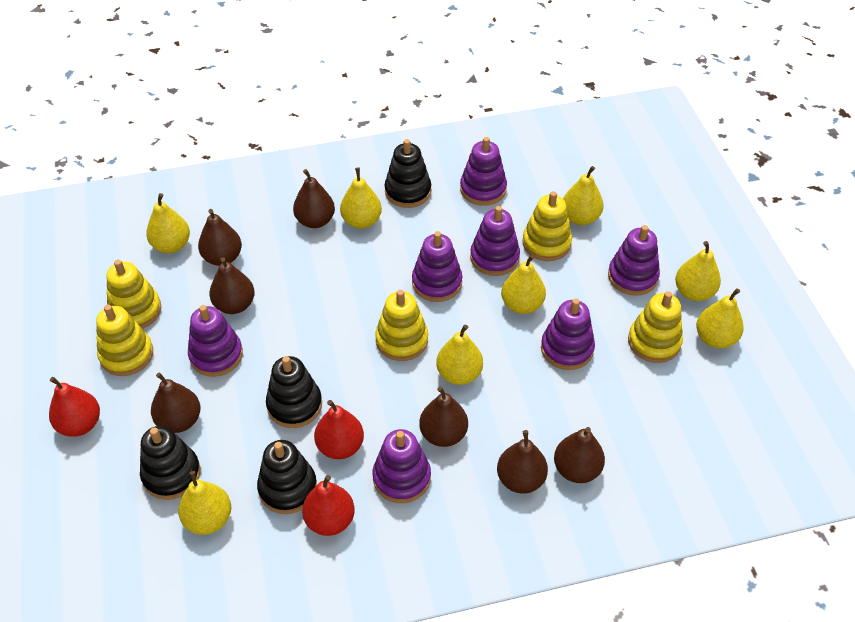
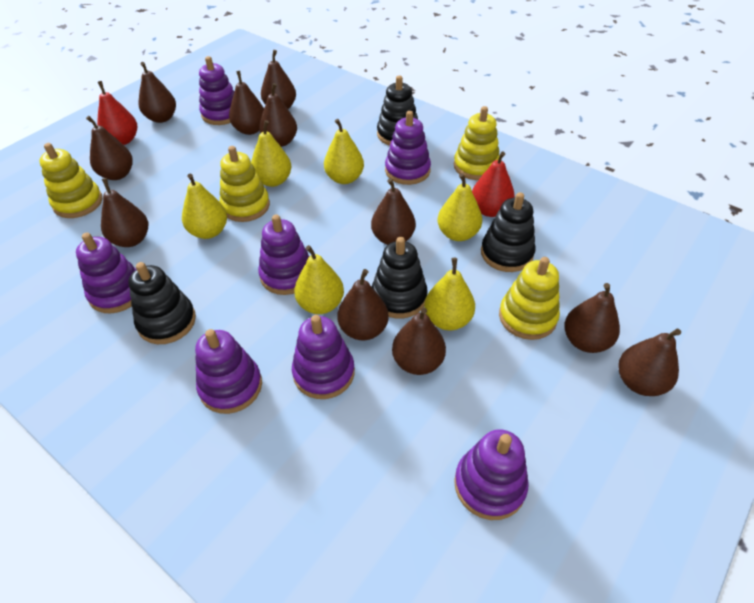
brown pear: 7 -> 11
red pear: 3 -> 2
yellow pear: 8 -> 6
yellow stacking toy: 5 -> 4

